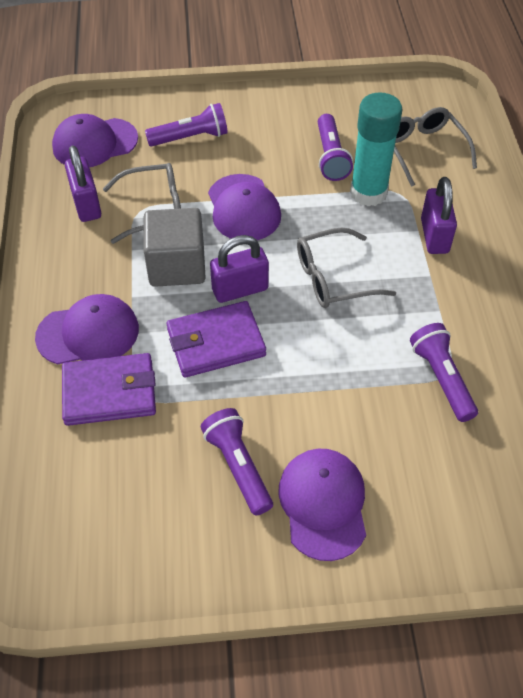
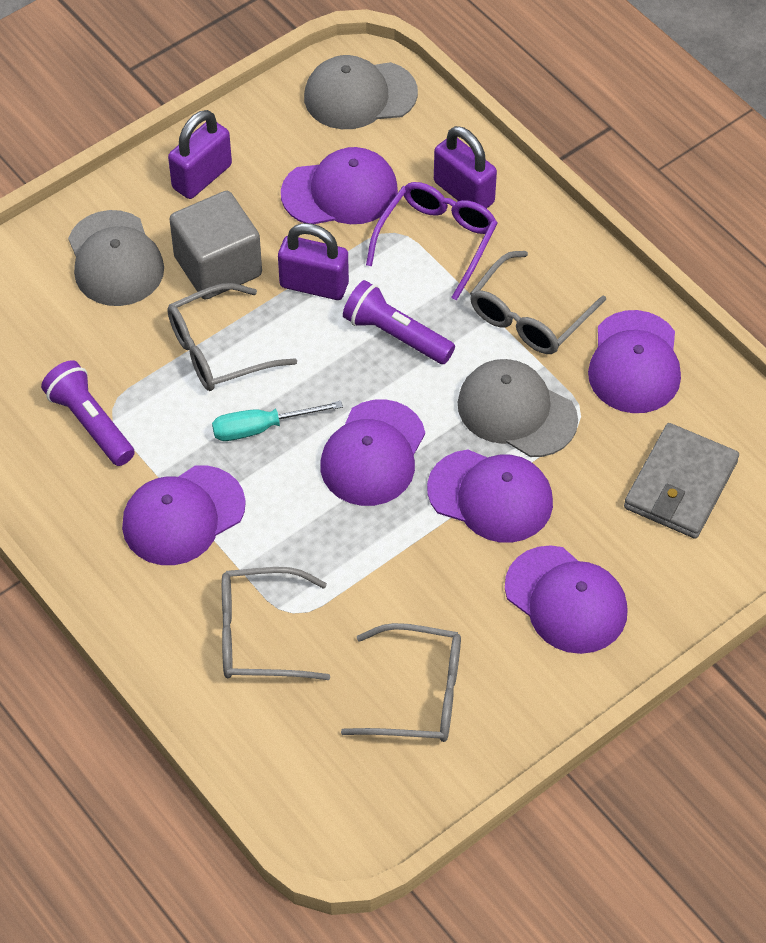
grey cap: 0 -> 3
grey glasses: 3 -> 4
grey wallet: 0 -> 1
purple cap: 4 -> 6
purple flashlight: 4 -> 2
purple glasses: 0 -> 1
purple wallet: 2 -> 0
turquoise glue stick: 1 -> 0
turquoise screwdriver: 0 -> 1

